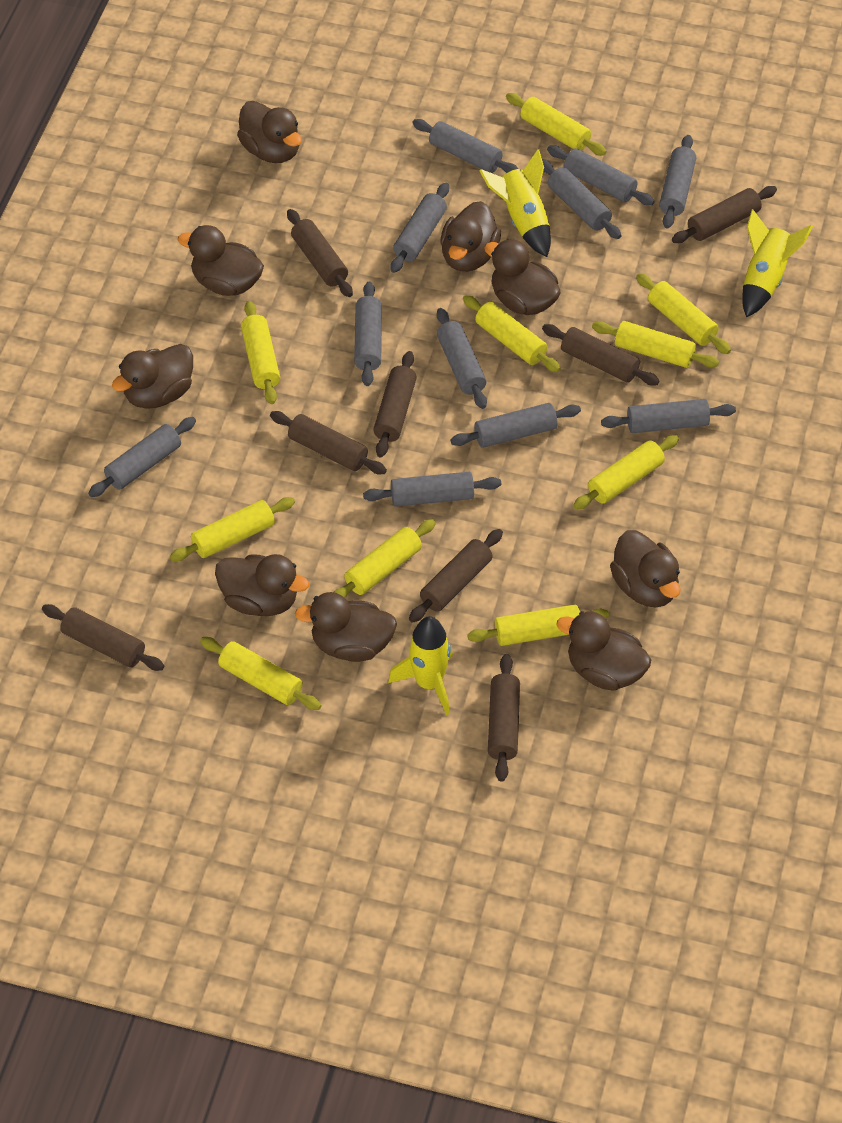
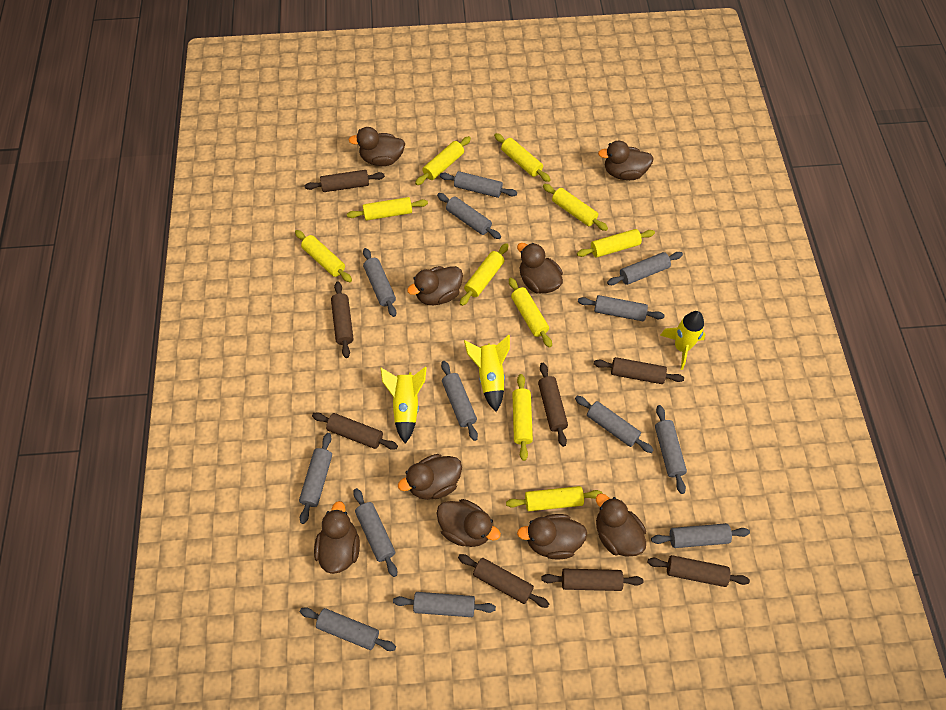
grey rolling pin: 11 -> 13

